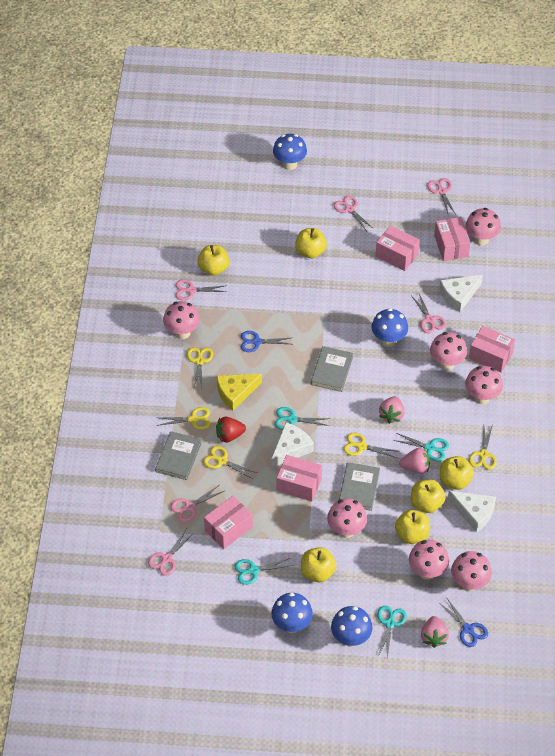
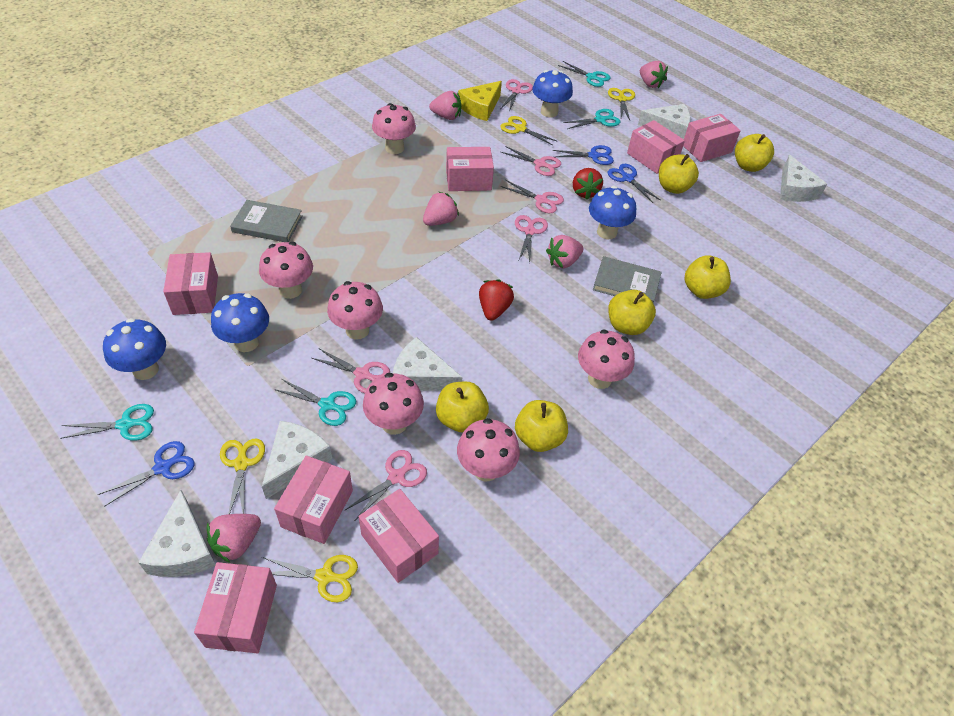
blue scissors: 2 -> 3
grey book: 3 -> 2
pink box: 5 -> 7
pink mushroom: 7 -> 6
pink strawberry: 3 -> 5
red strawberry: 1 -> 2
white cheese: 3 -> 5
yellow scissors: 5 -> 4

